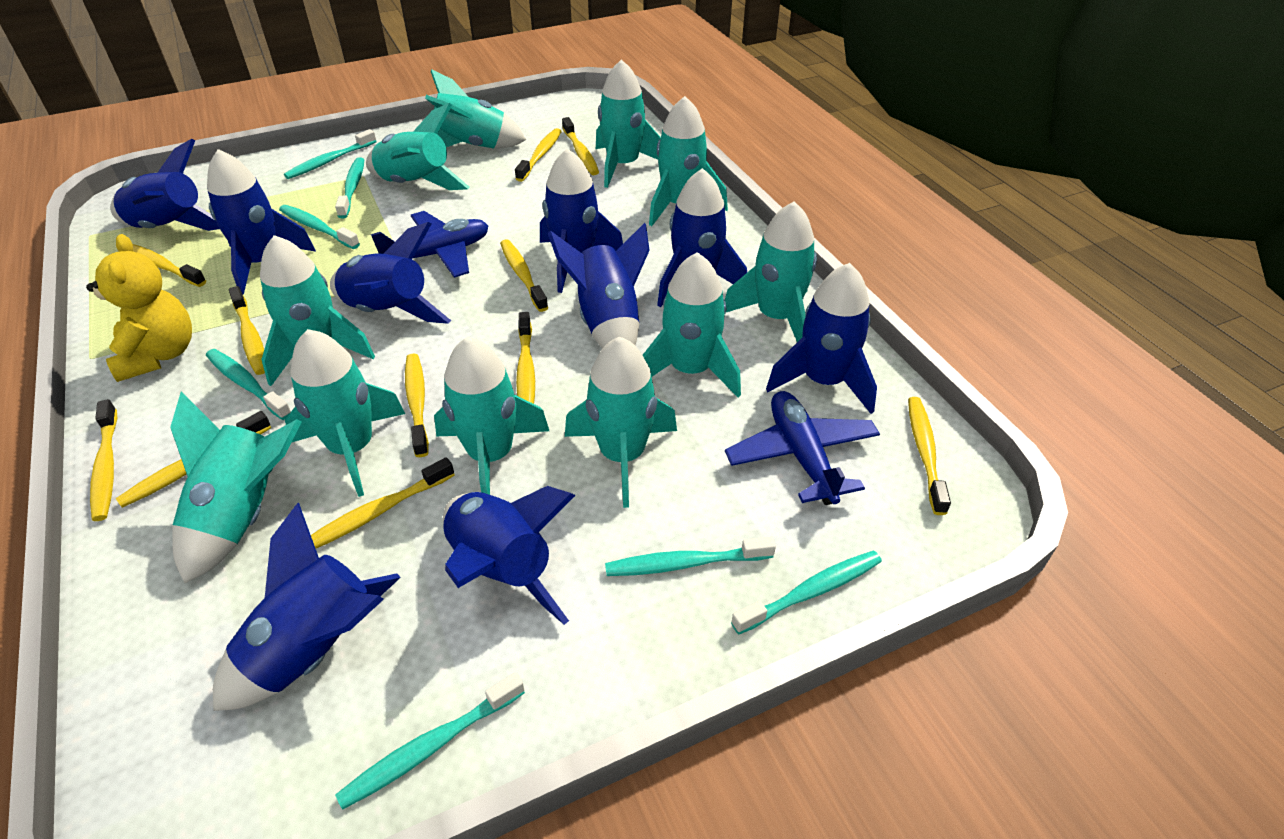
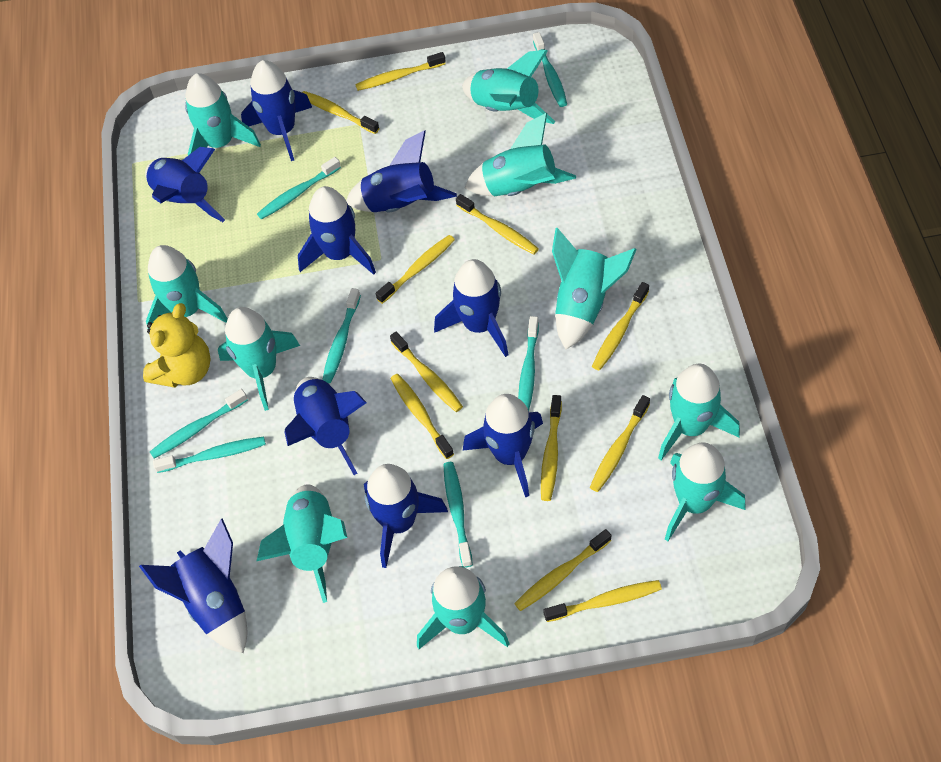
blue plane: 2 -> 0
turquoise rocket: 11 -> 10

